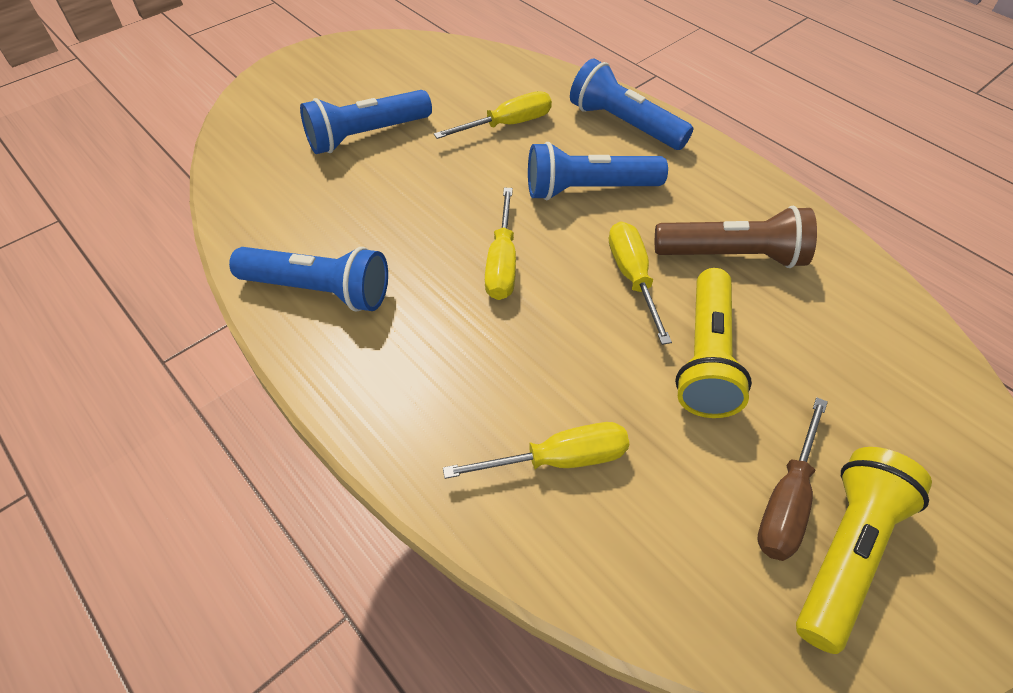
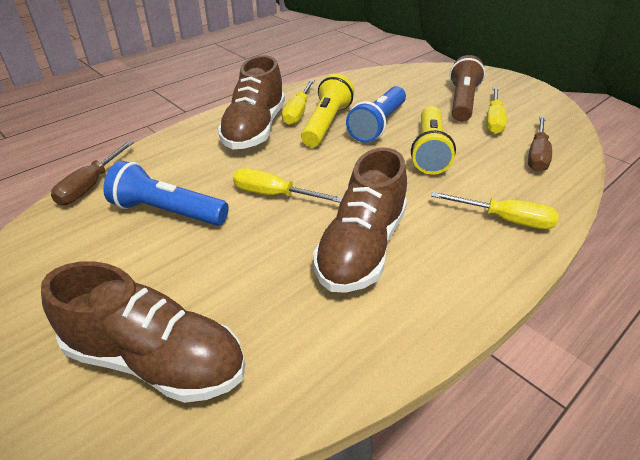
blue flashlight: 4 -> 2
brown screwdriver: 1 -> 2
brown shoe: 0 -> 3

